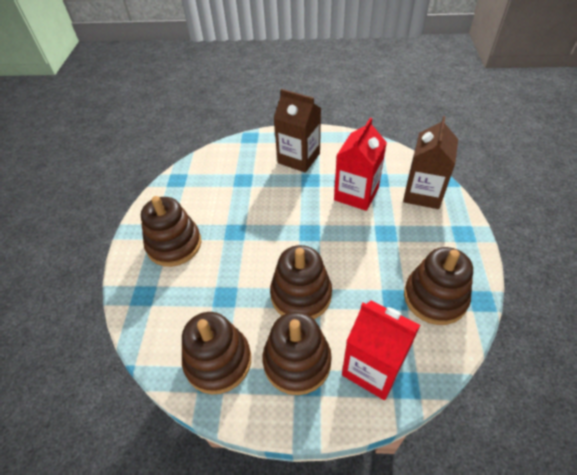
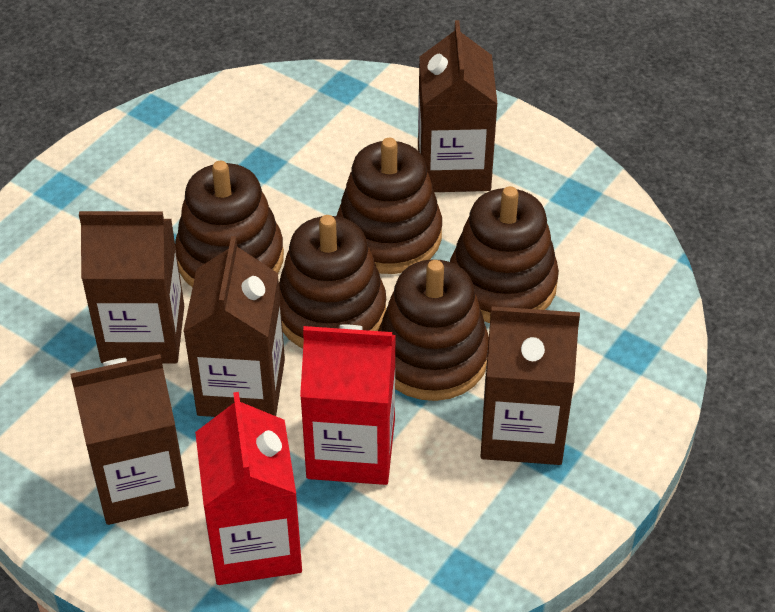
brown carton: 2 -> 5

